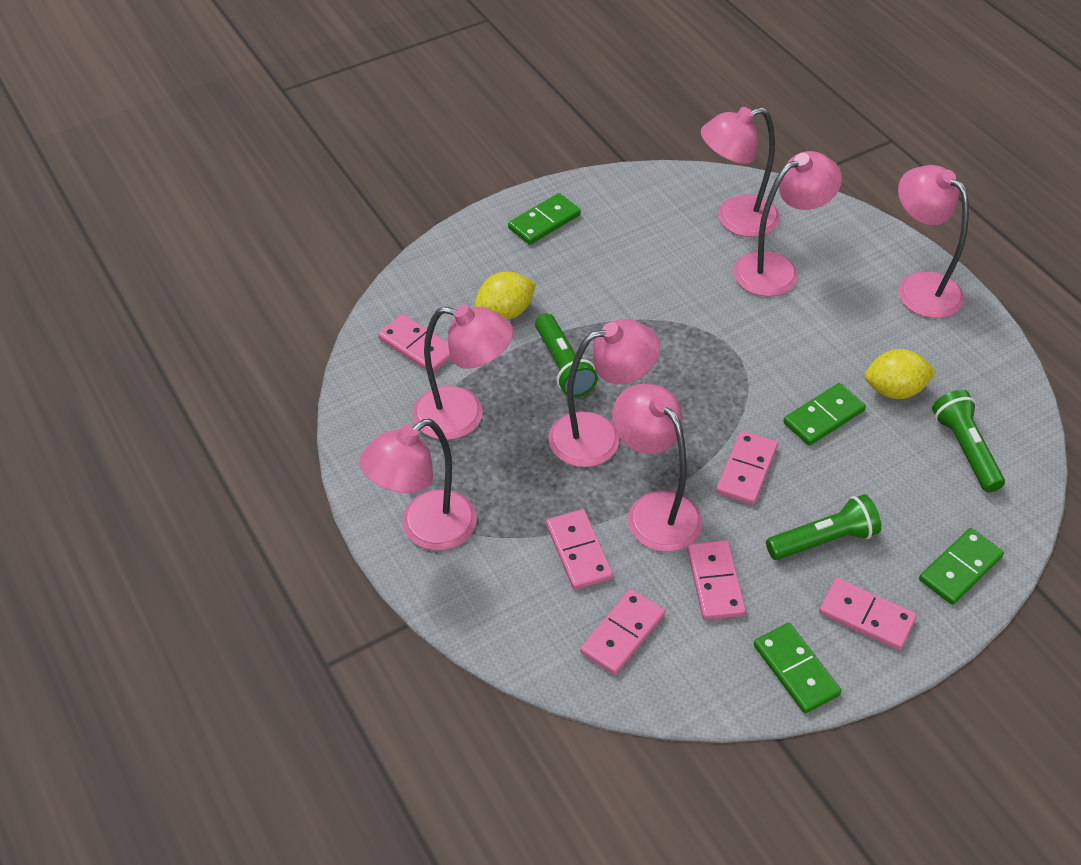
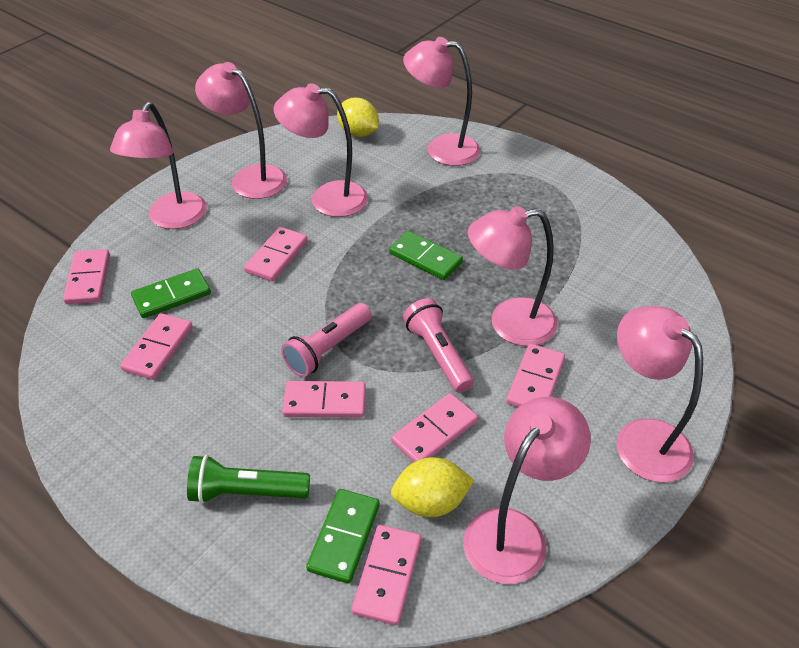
green domino: 4 -> 3
green flashlight: 3 -> 1
pink domino: 6 -> 7
pink flashlight: 0 -> 2

